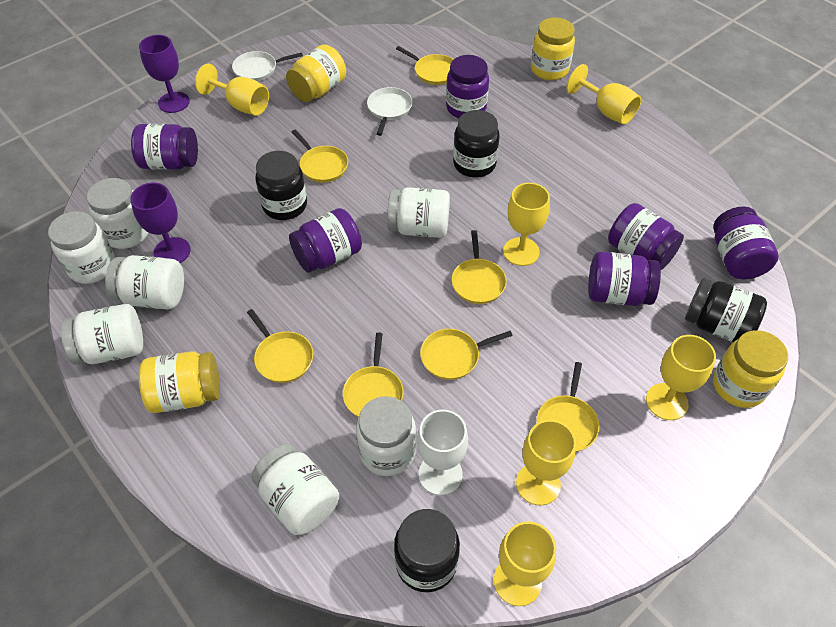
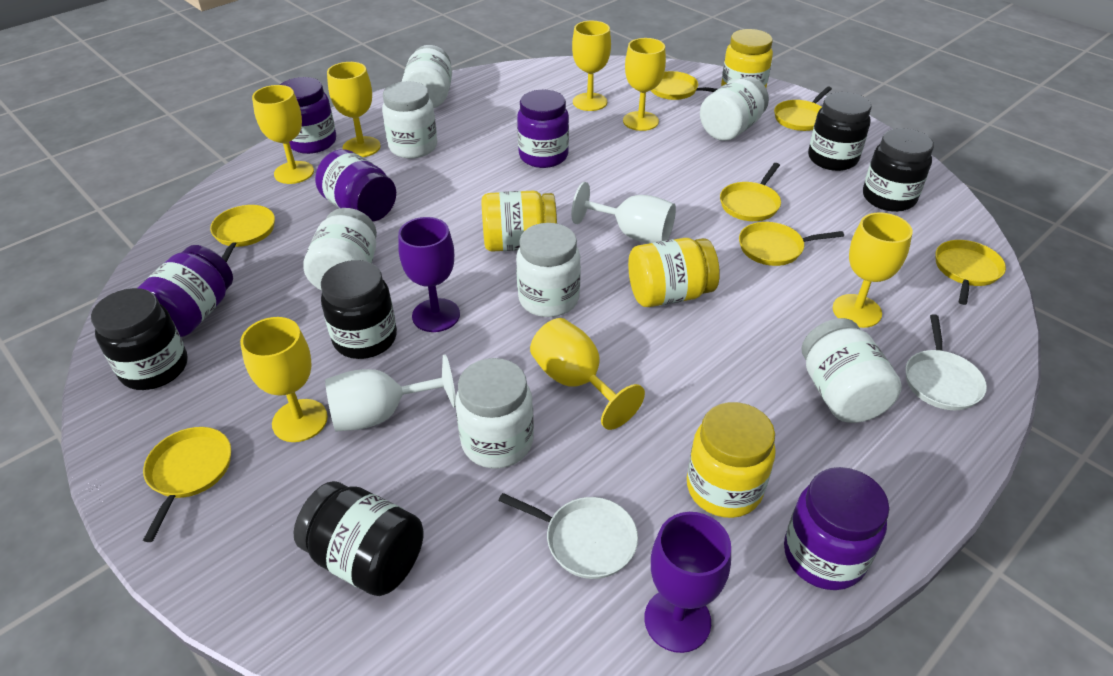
black jar: 4 -> 5
purple jar: 6 -> 5
white goblet: 1 -> 2
yellow goblet: 6 -> 7

